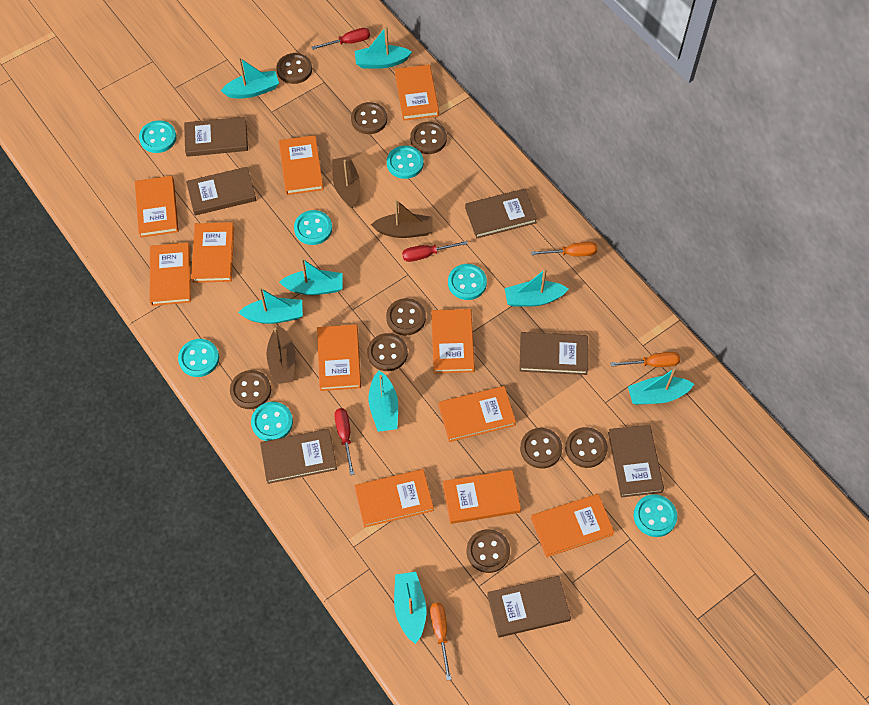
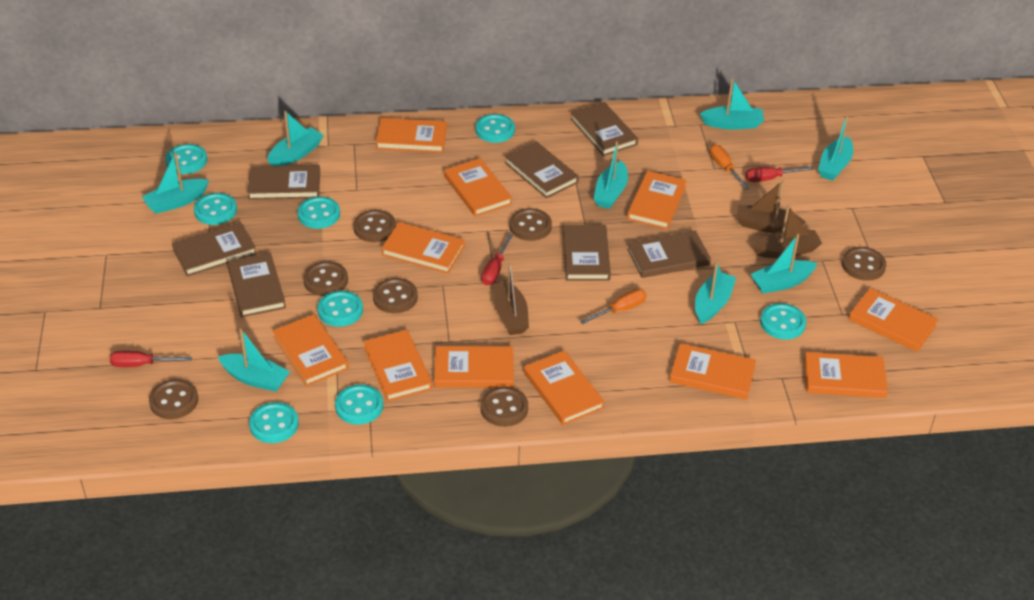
brown button: 9 -> 7
orange screwdriver: 3 -> 2
turquoise button: 7 -> 8

